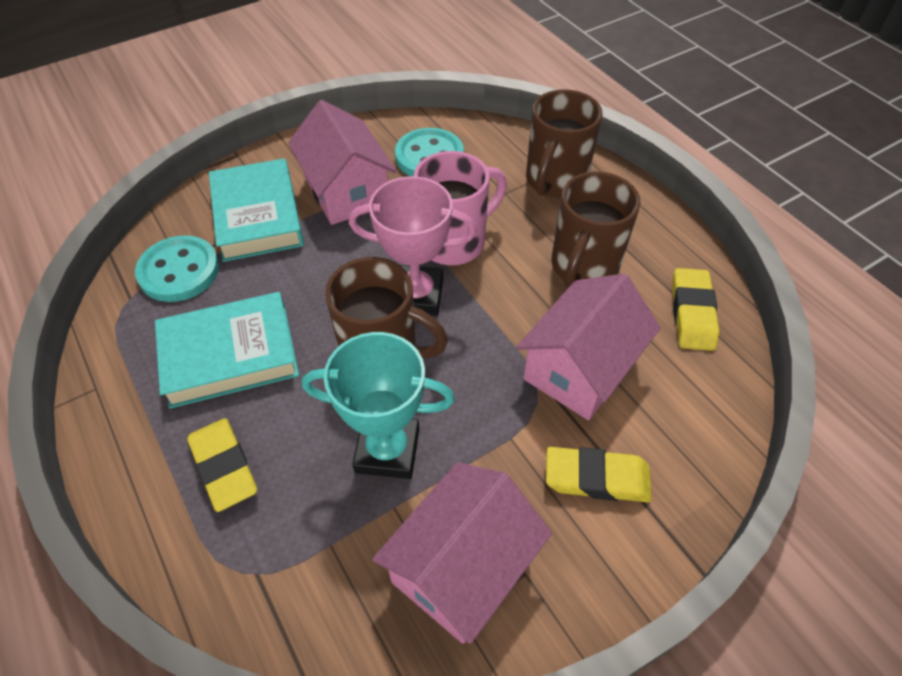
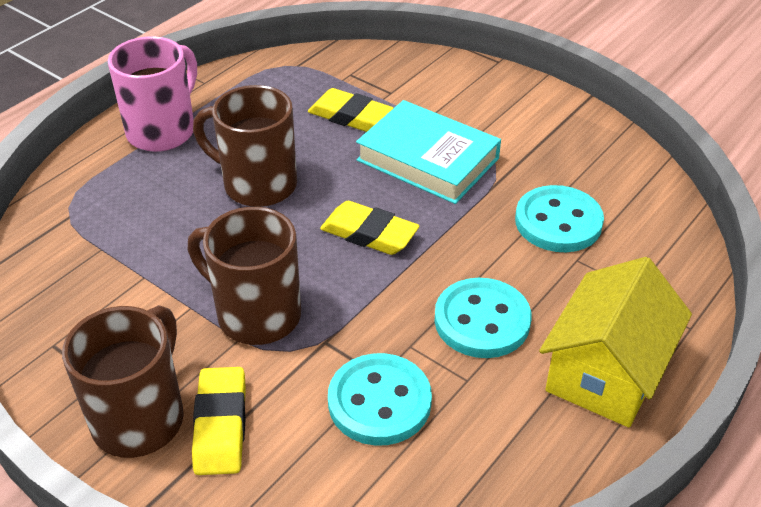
pink house: 3 -> 0
pink trophy: 1 -> 0
turquoise book: 2 -> 1
turquoise button: 2 -> 3
turquoise trophy: 1 -> 0
yellow house: 0 -> 1

